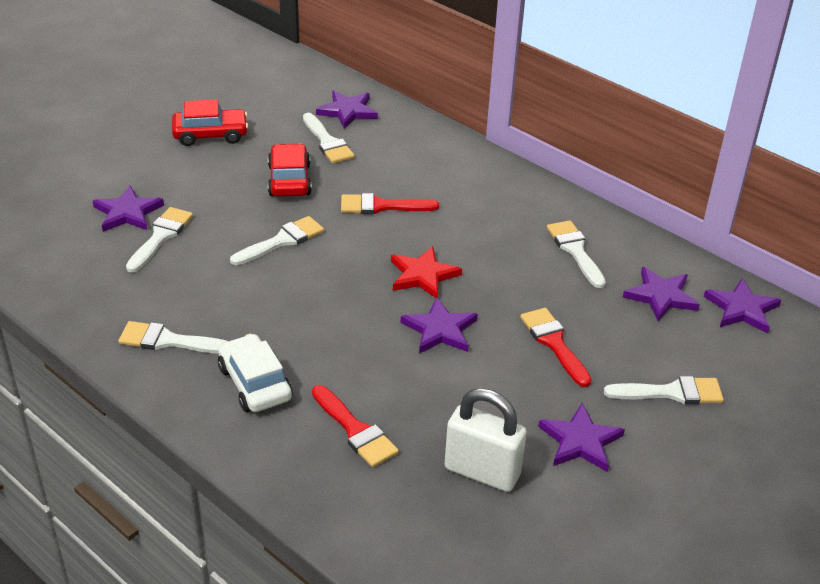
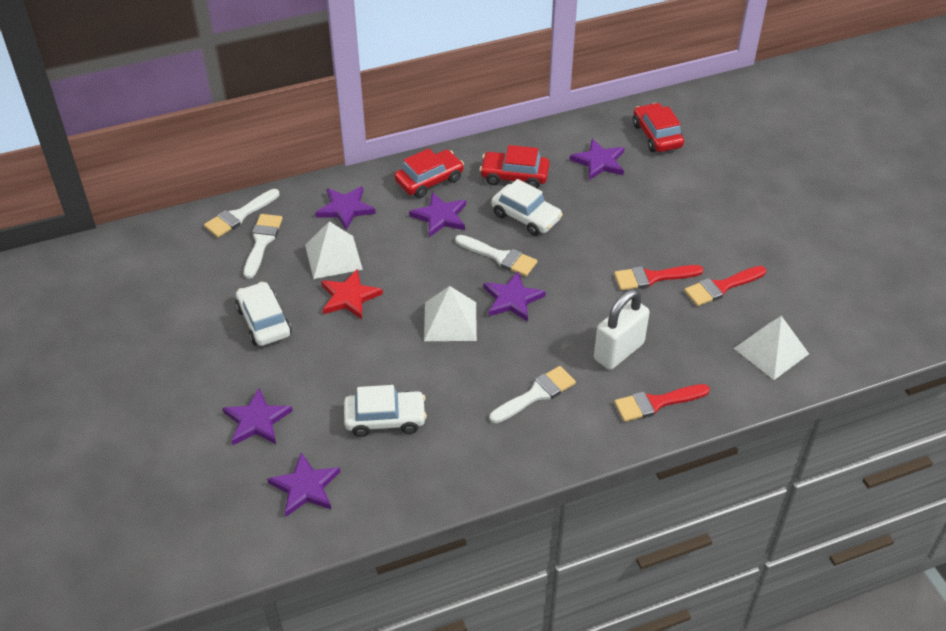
red car: 2 -> 3
white brush: 6 -> 4
white car: 1 -> 3
white pyramid: 0 -> 3

